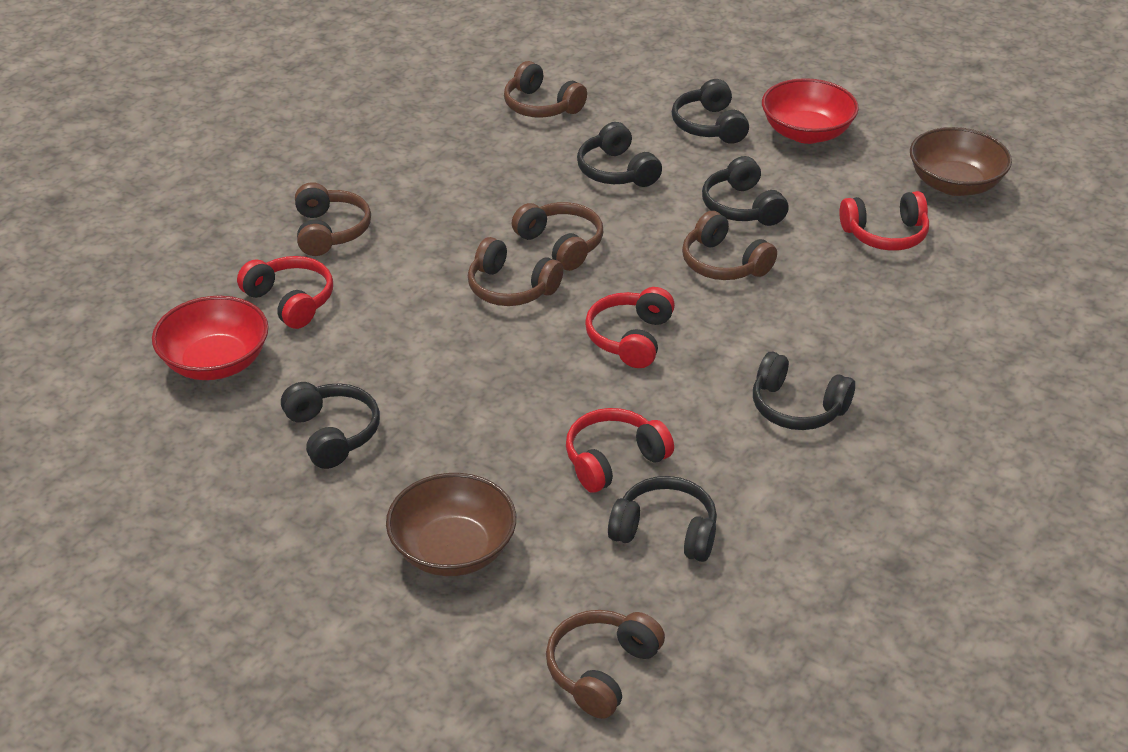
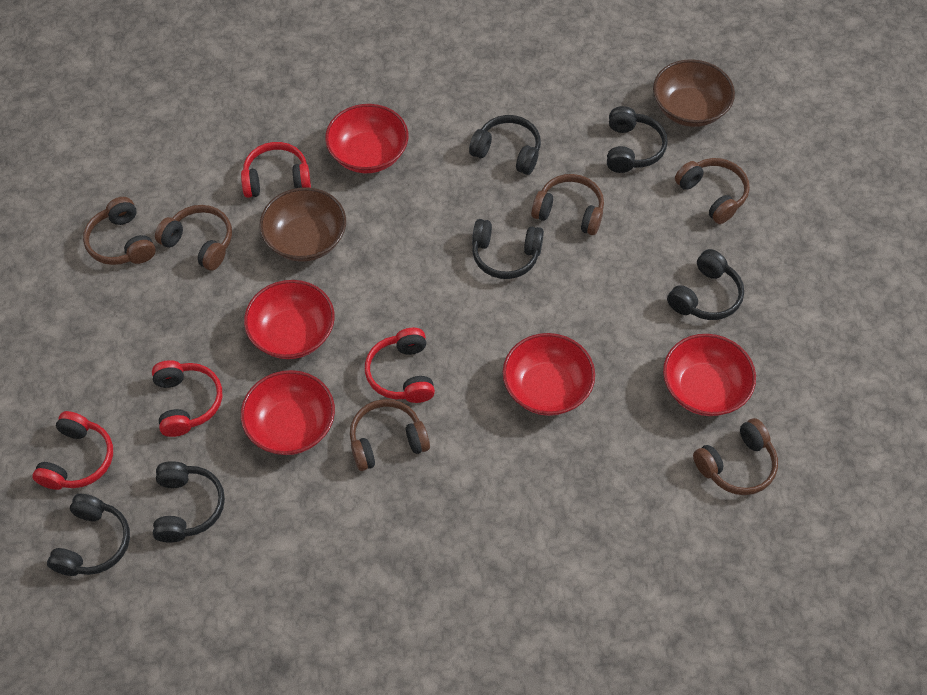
red bowl: 2 -> 5

